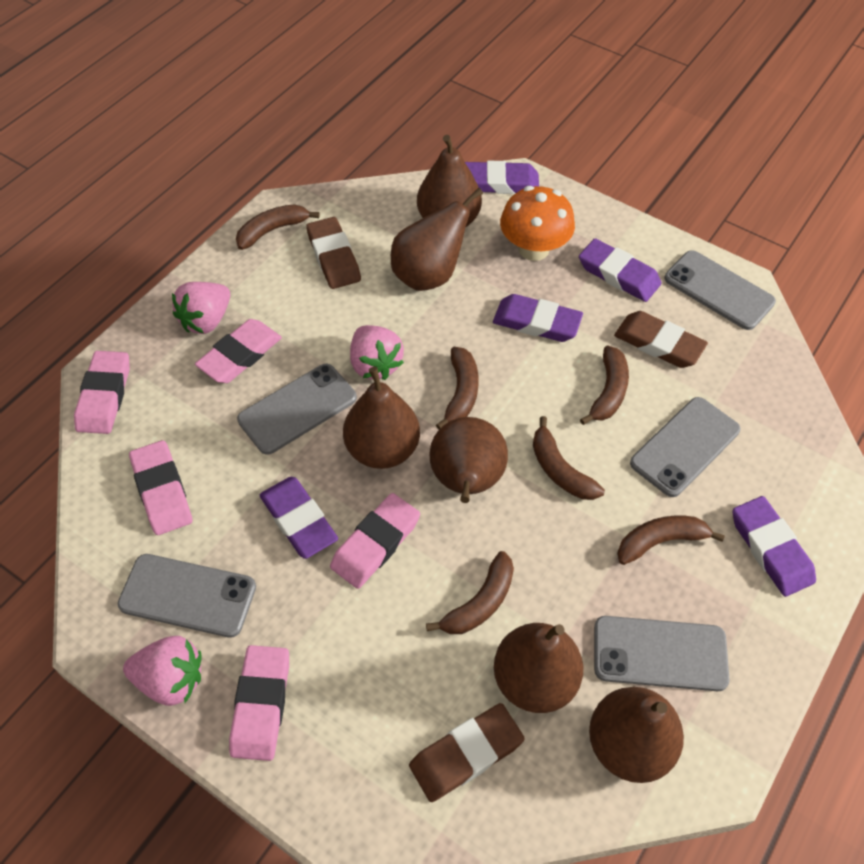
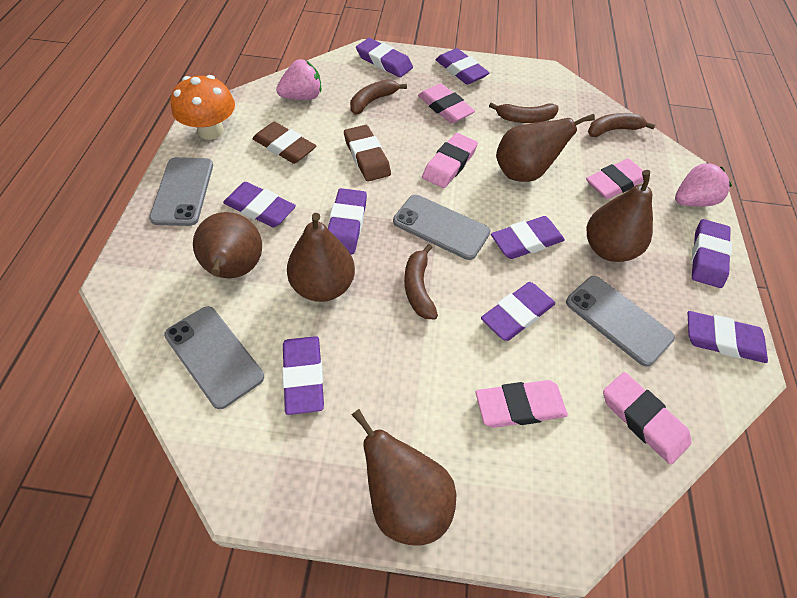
brown banana: 6 -> 4
brown eraser: 3 -> 2
brown pear: 6 -> 5
grey phone: 5 -> 4
pink strawberry: 3 -> 2
purple eraser: 5 -> 9

